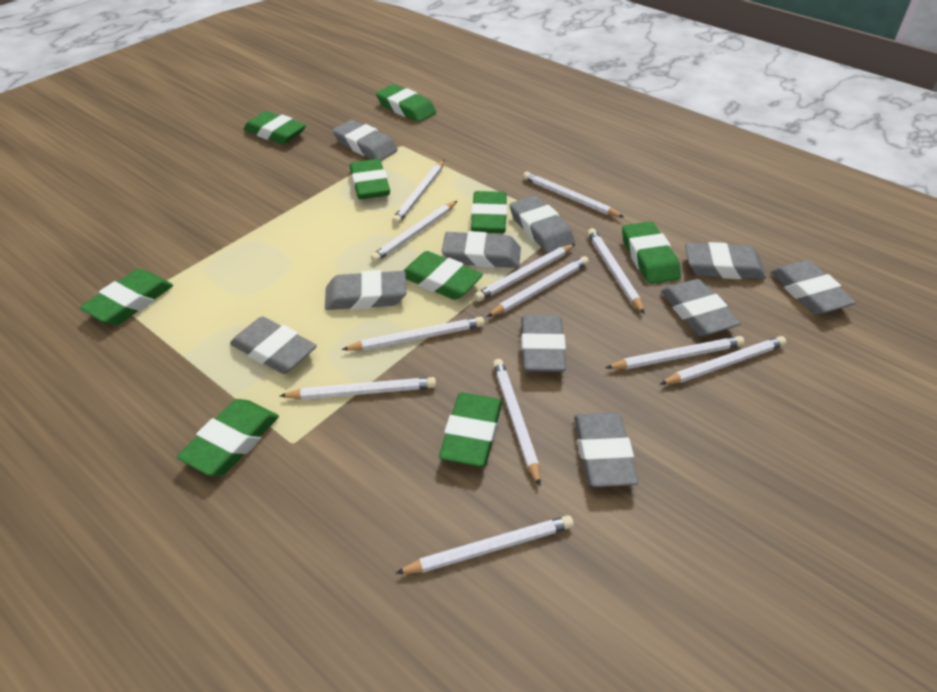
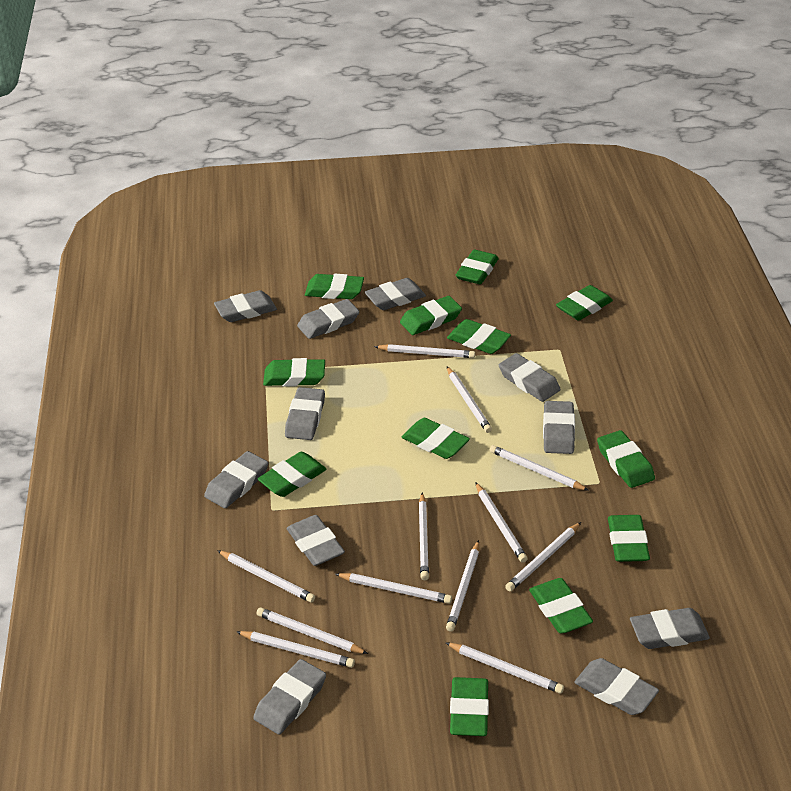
green eraser: 9 -> 12
grey eraser: 10 -> 11

